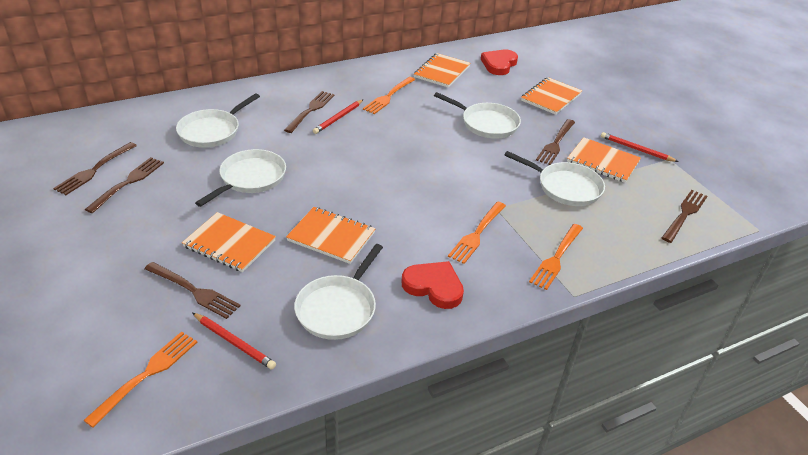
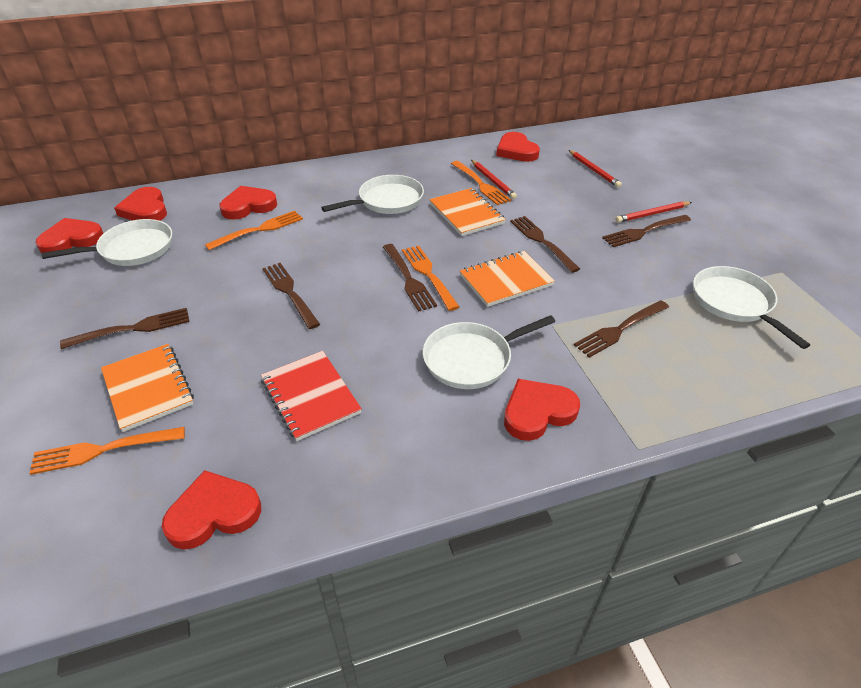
orange notebook: 5 -> 3
red heart: 2 -> 6
red notebook: 0 -> 1
white pan: 5 -> 4

